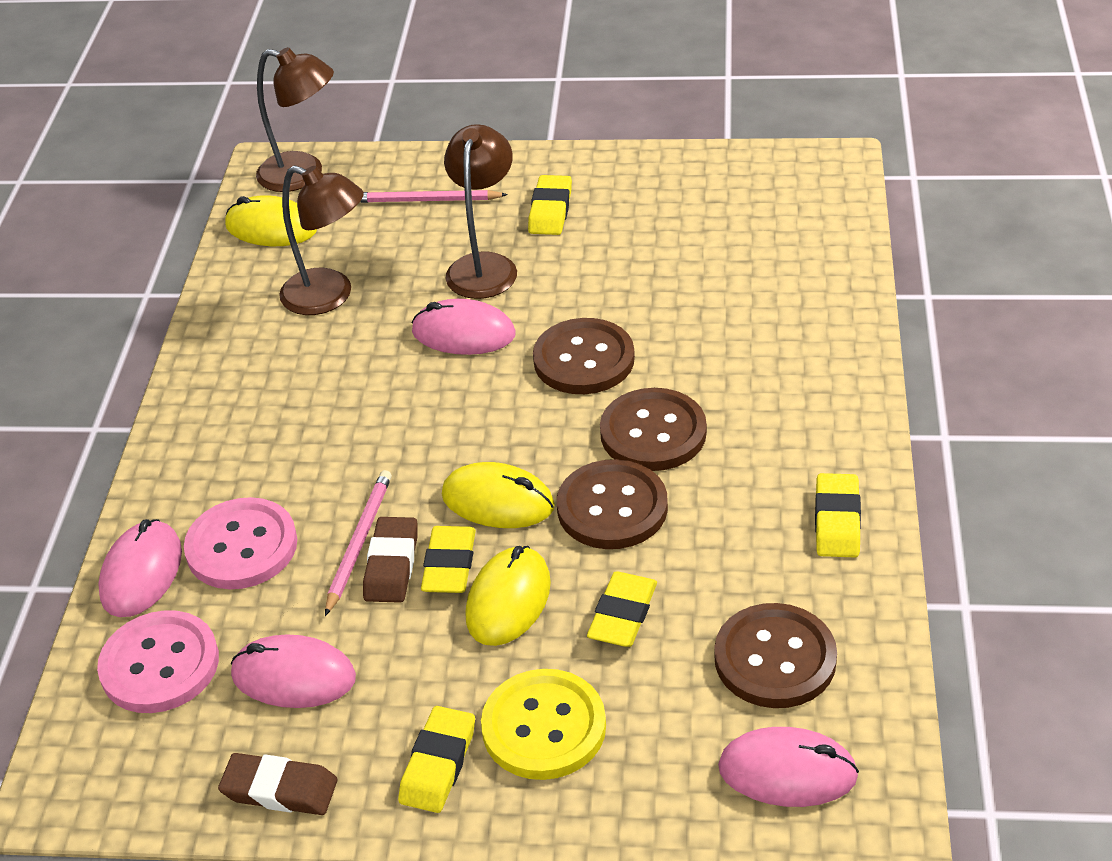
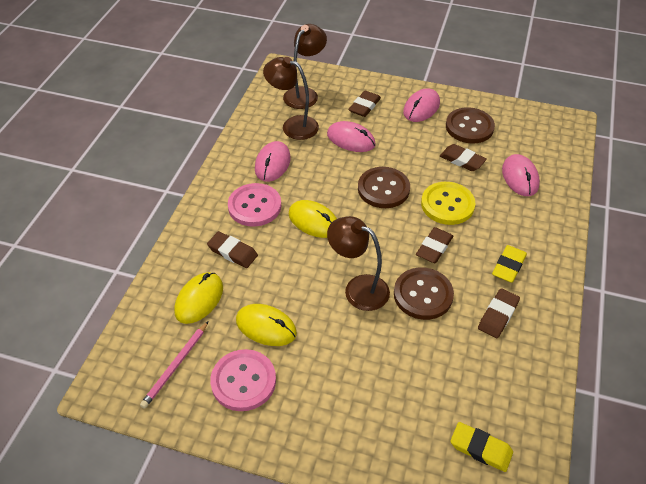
brown button: 4 -> 3
brown eraser: 2 -> 5
pink pencil: 2 -> 1
yellow eraser: 5 -> 2

